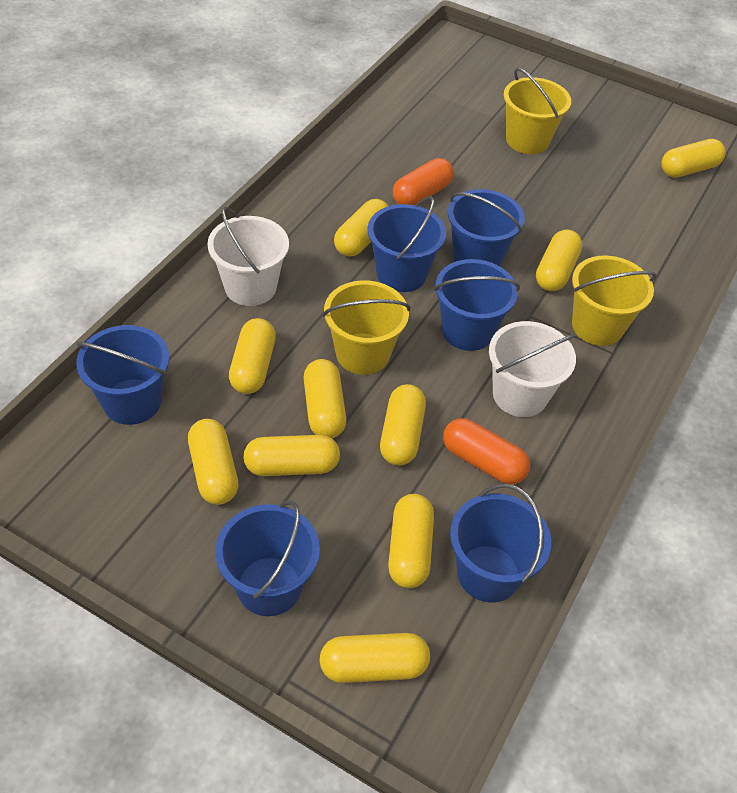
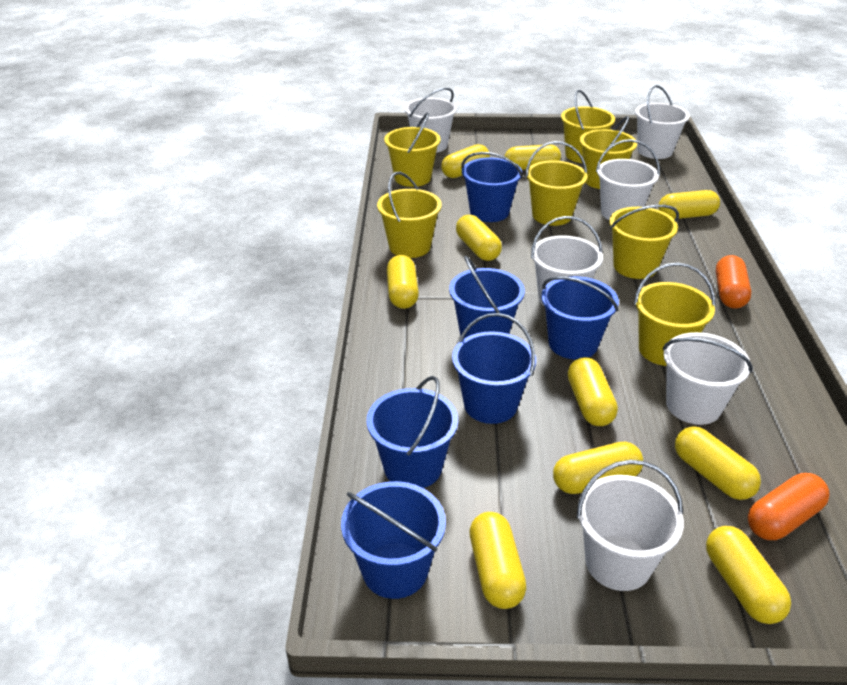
white bucket: 2 -> 6
yellow bucket: 3 -> 7

